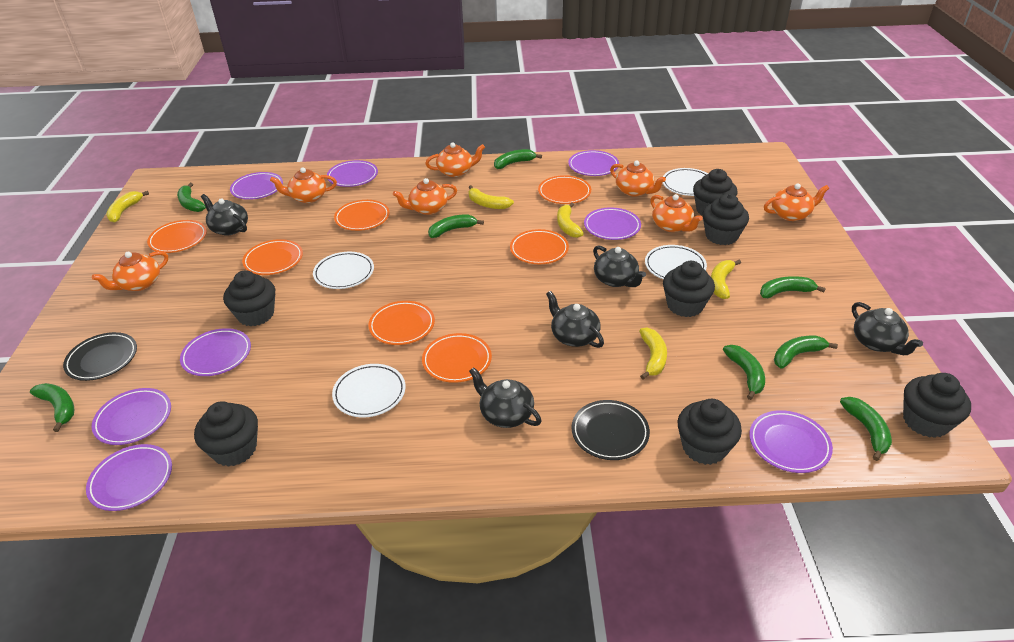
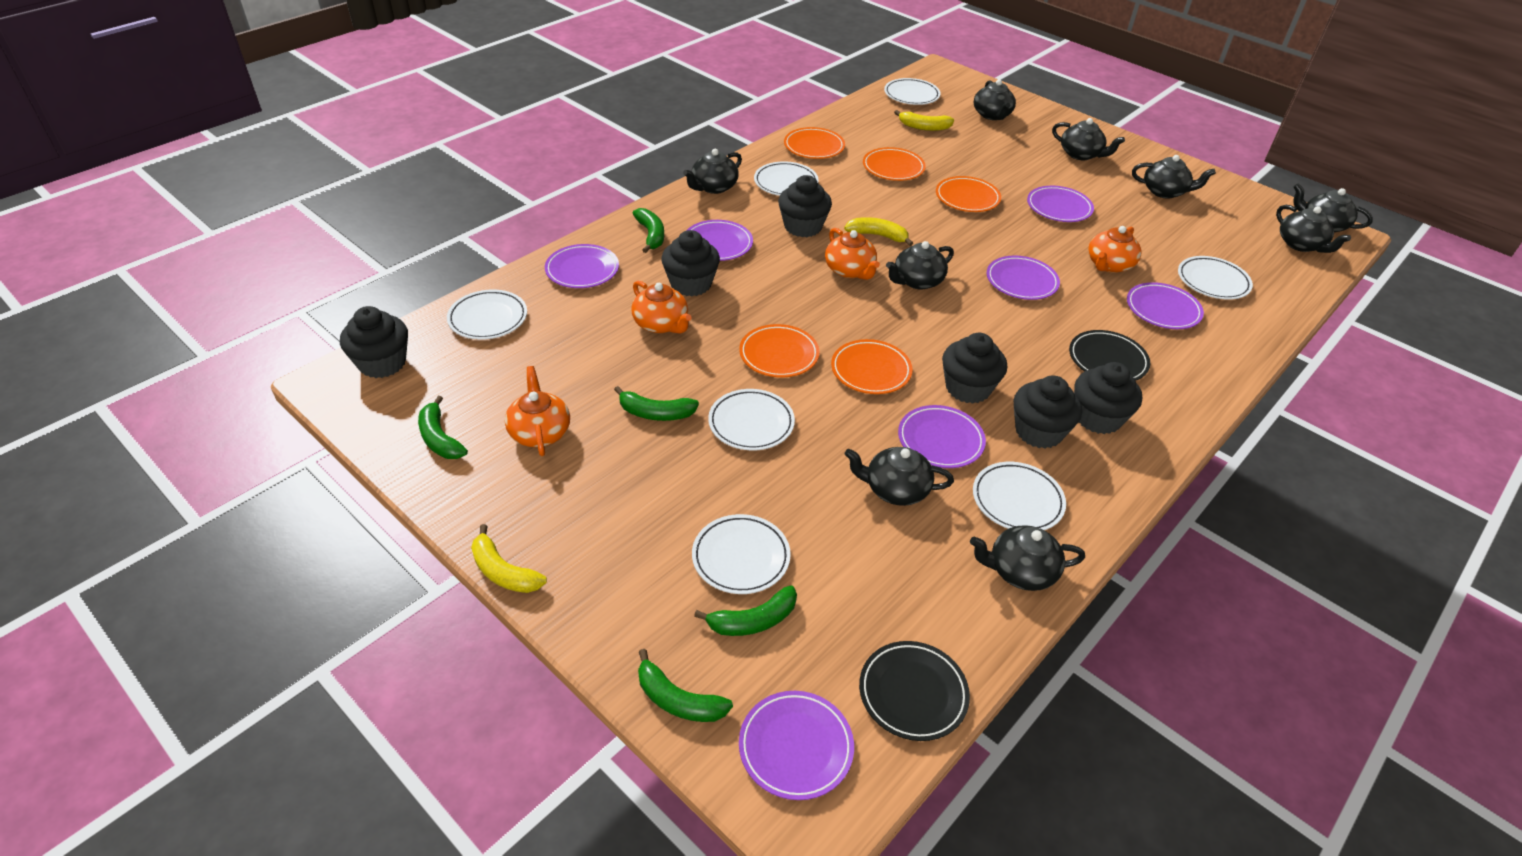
black cupcake: 7 -> 6
black teapot: 5 -> 9
green banana: 8 -> 5
orange plate: 7 -> 5
orange teapot: 7 -> 4
purple plate: 8 -> 7
white plate: 4 -> 7
yellow banana: 5 -> 3

